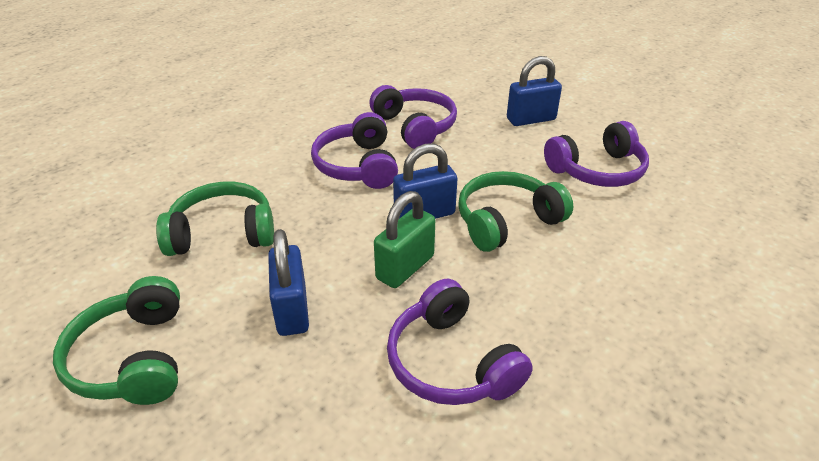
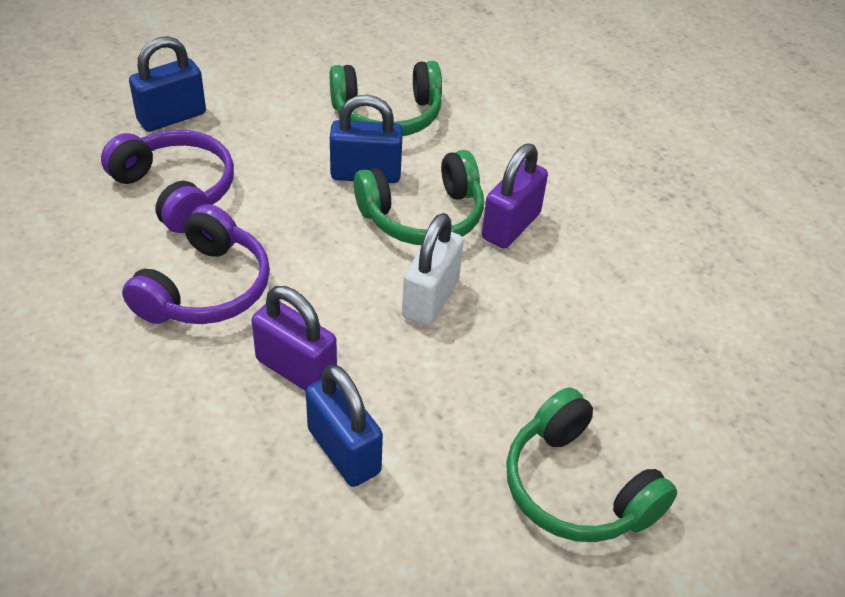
green padlock: 1 -> 0
purple headphones: 4 -> 2
purple padlock: 0 -> 2
white padlock: 0 -> 1

